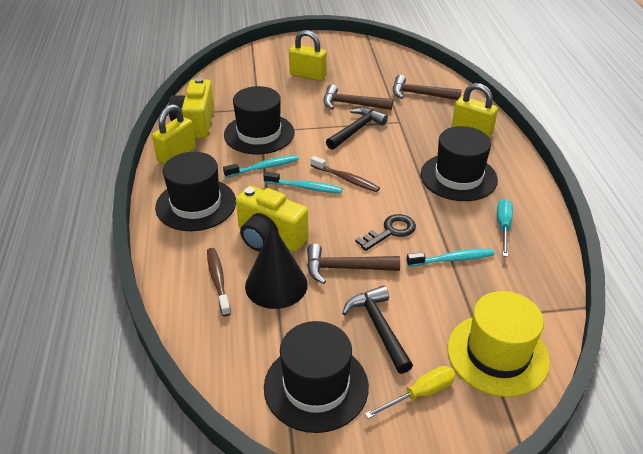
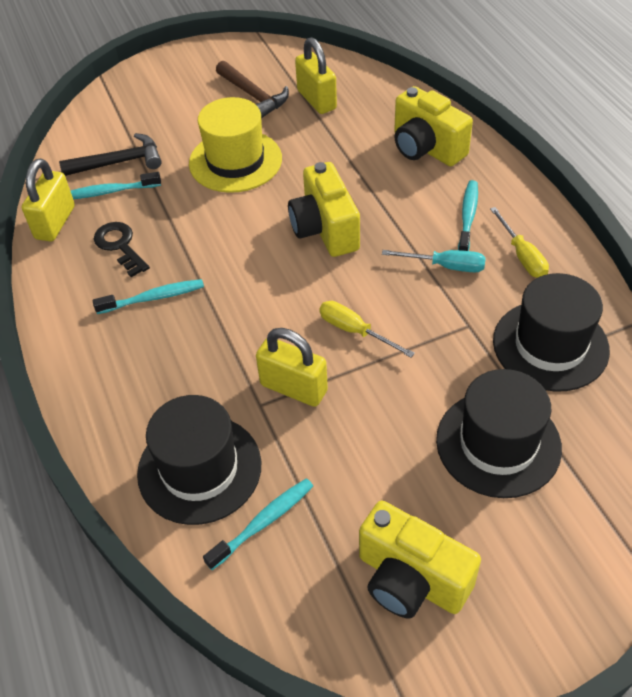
black cone: 1 -> 0
black hammer: 2 -> 1
black hat: 4 -> 3
brown hammer: 3 -> 1
brown toothbrush: 2 -> 0
turquoise toothbrush: 3 -> 4
yellow camera: 2 -> 3
yellow screwdriver: 1 -> 2

